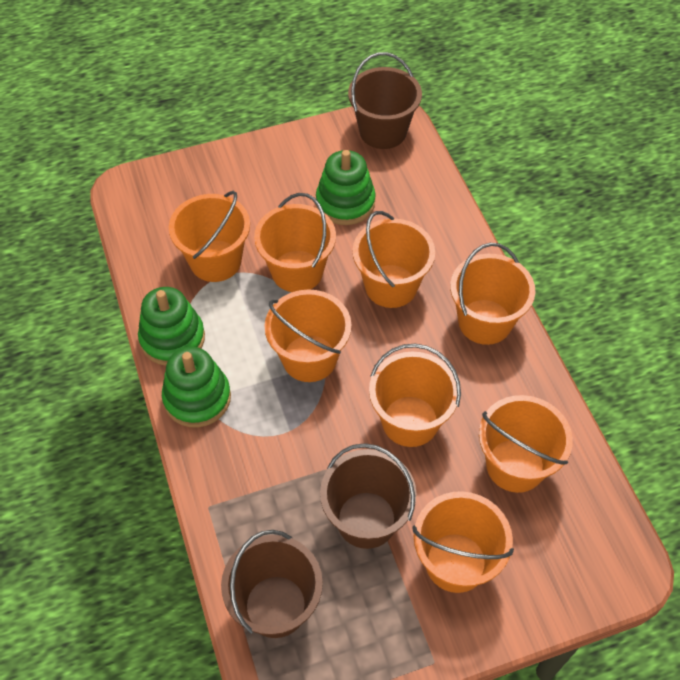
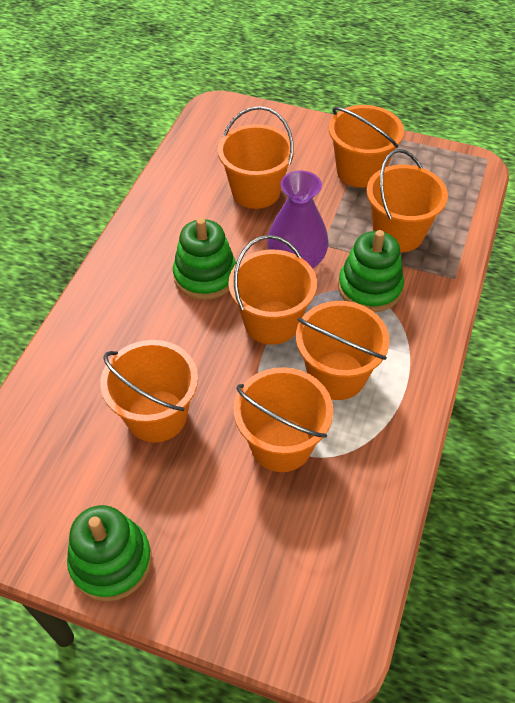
brown bucket: 3 -> 0
orange bucket: 8 -> 7
purple vase: 0 -> 1

